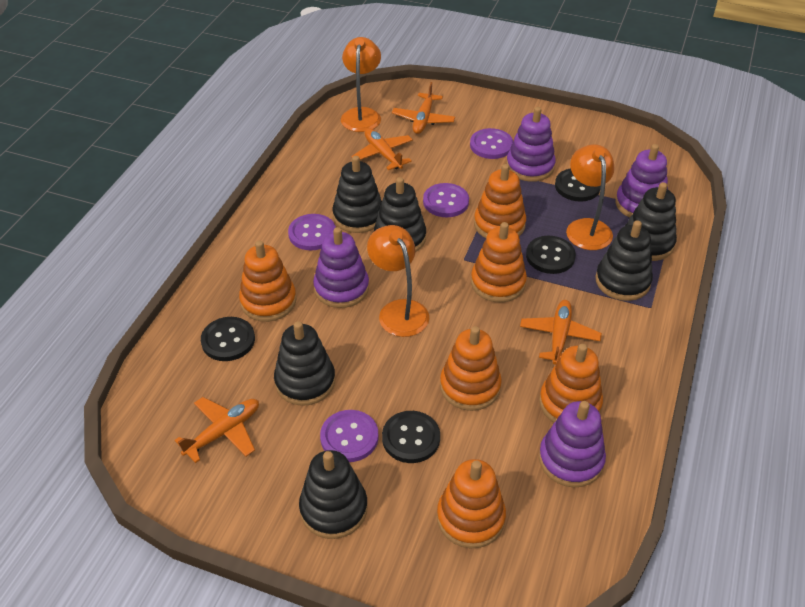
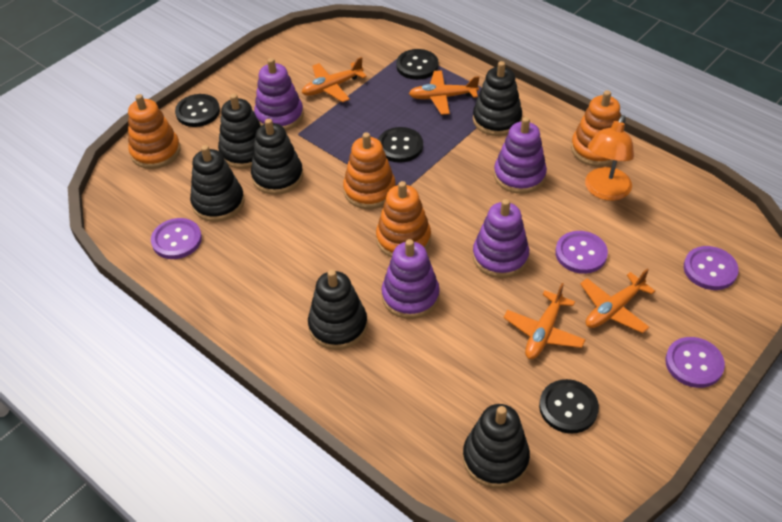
orange lamp: 3 -> 1
orange stacking toy: 6 -> 4

